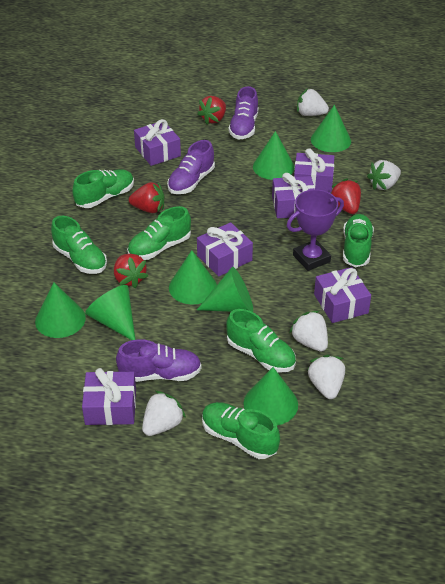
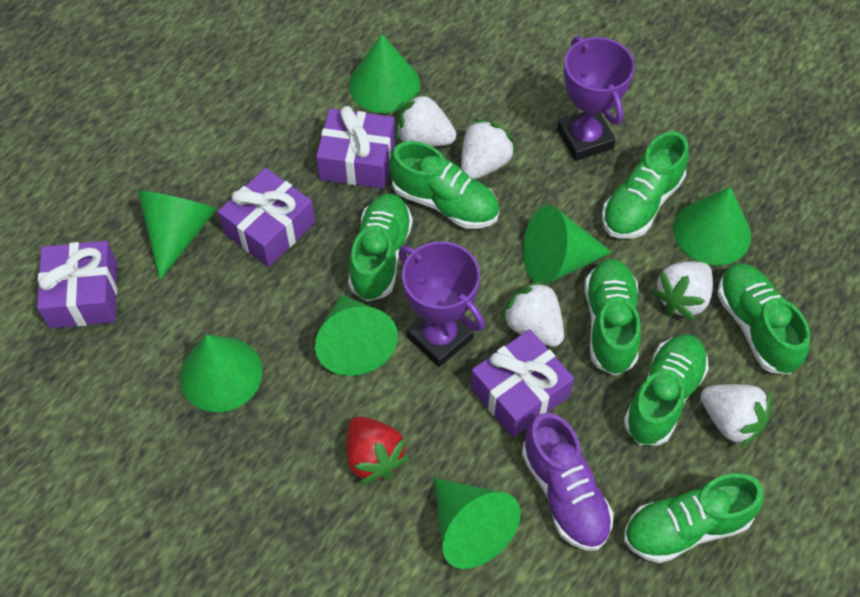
green shoe: 6 -> 7
purple gift: 6 -> 4
purple shoe: 3 -> 1
purple trophy: 1 -> 2
red strawberry: 4 -> 1

